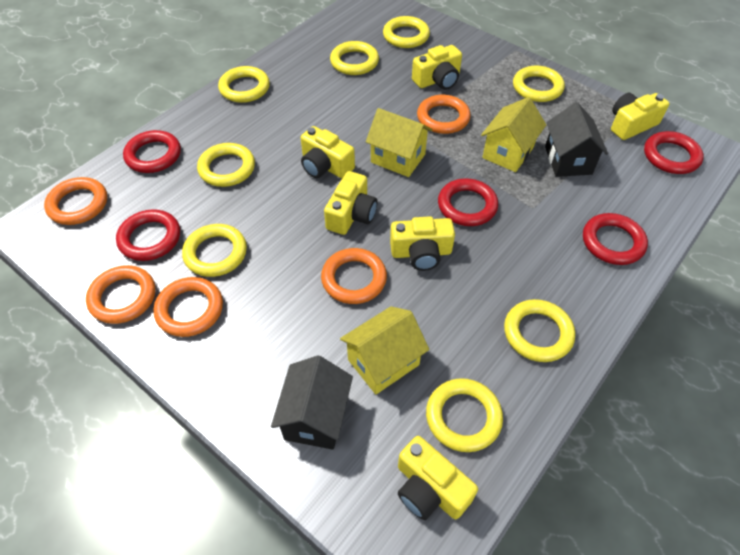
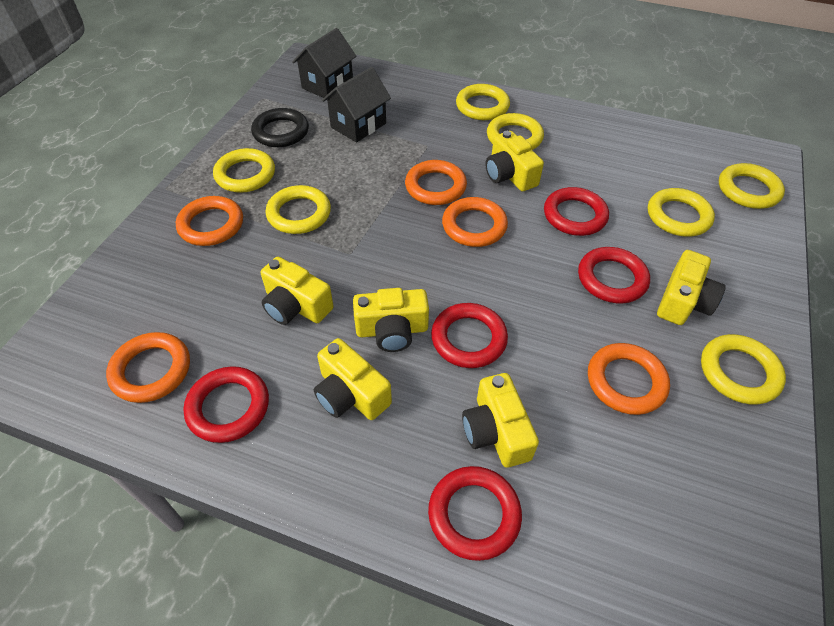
black ring: 0 -> 1
yellow house: 3 -> 0
yellow ring: 8 -> 7

